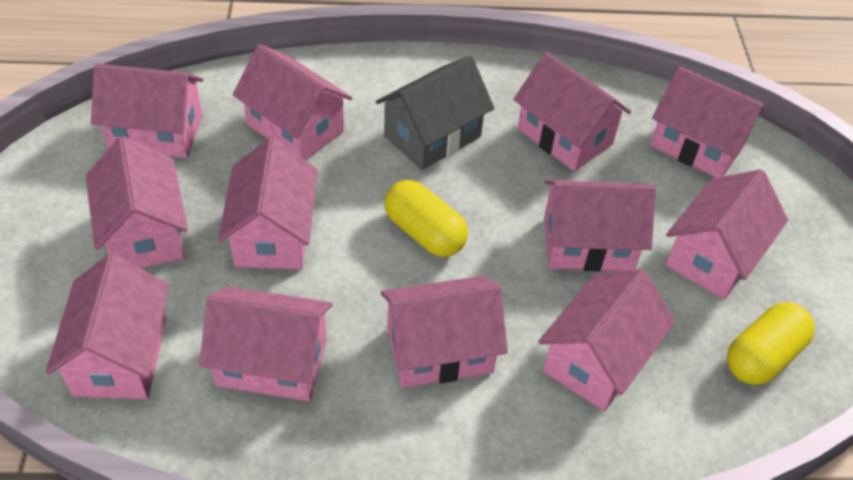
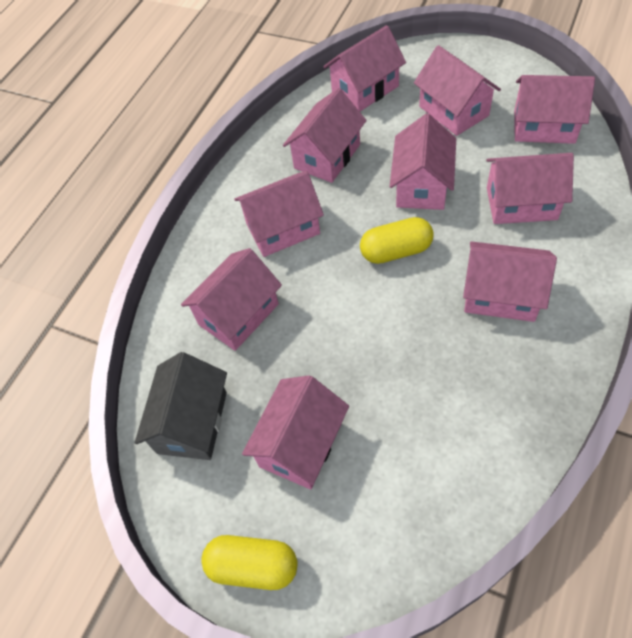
pink house: 12 -> 10

